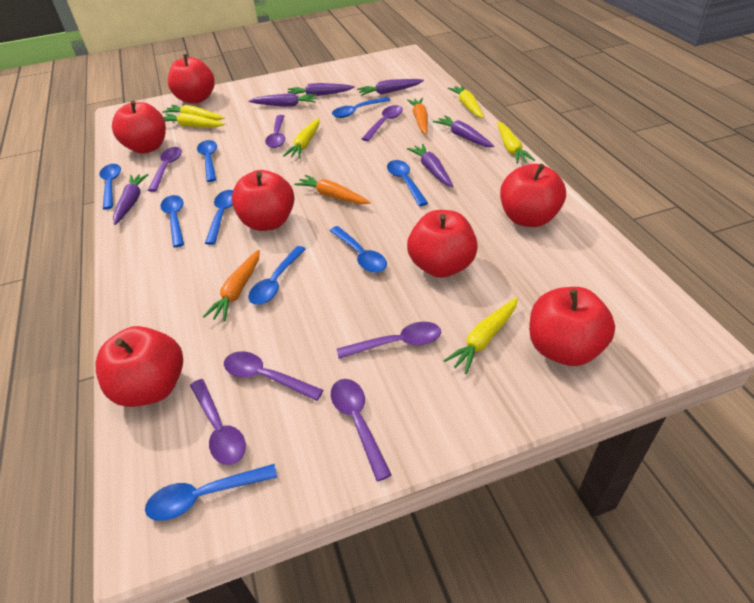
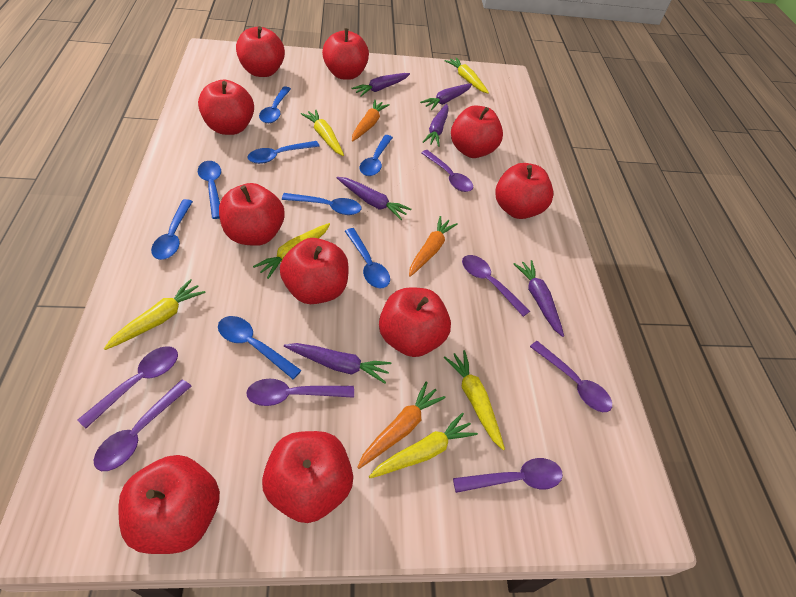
blue spoon: 9 -> 8
red apple: 7 -> 10

